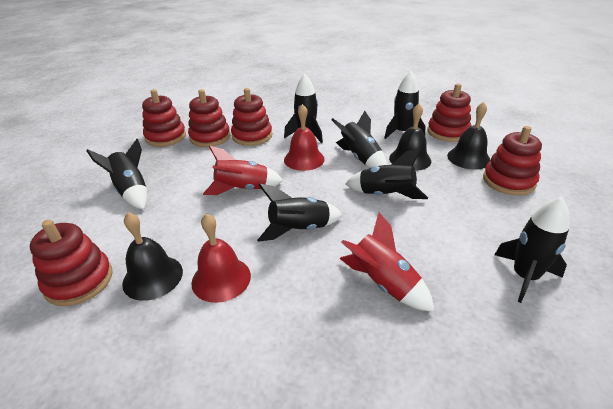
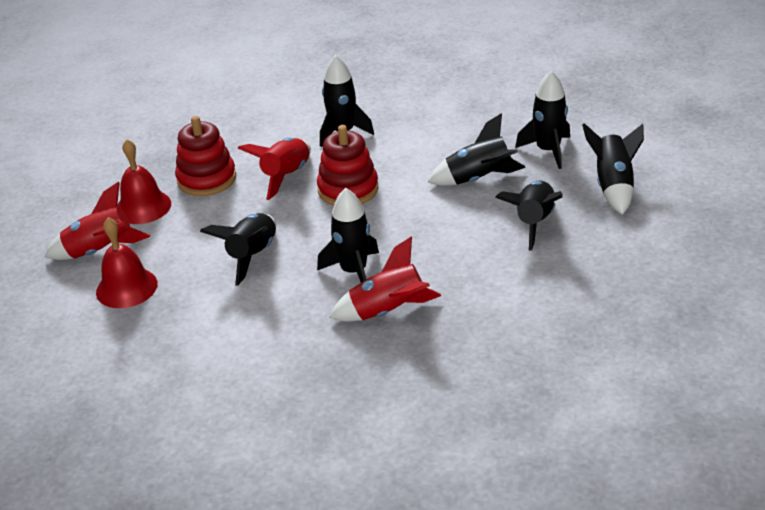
black bell: 3 -> 0
red rocket: 2 -> 3
red stacking toy: 6 -> 2

